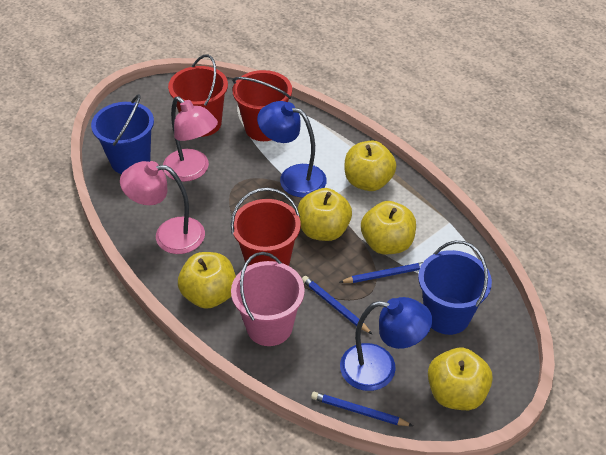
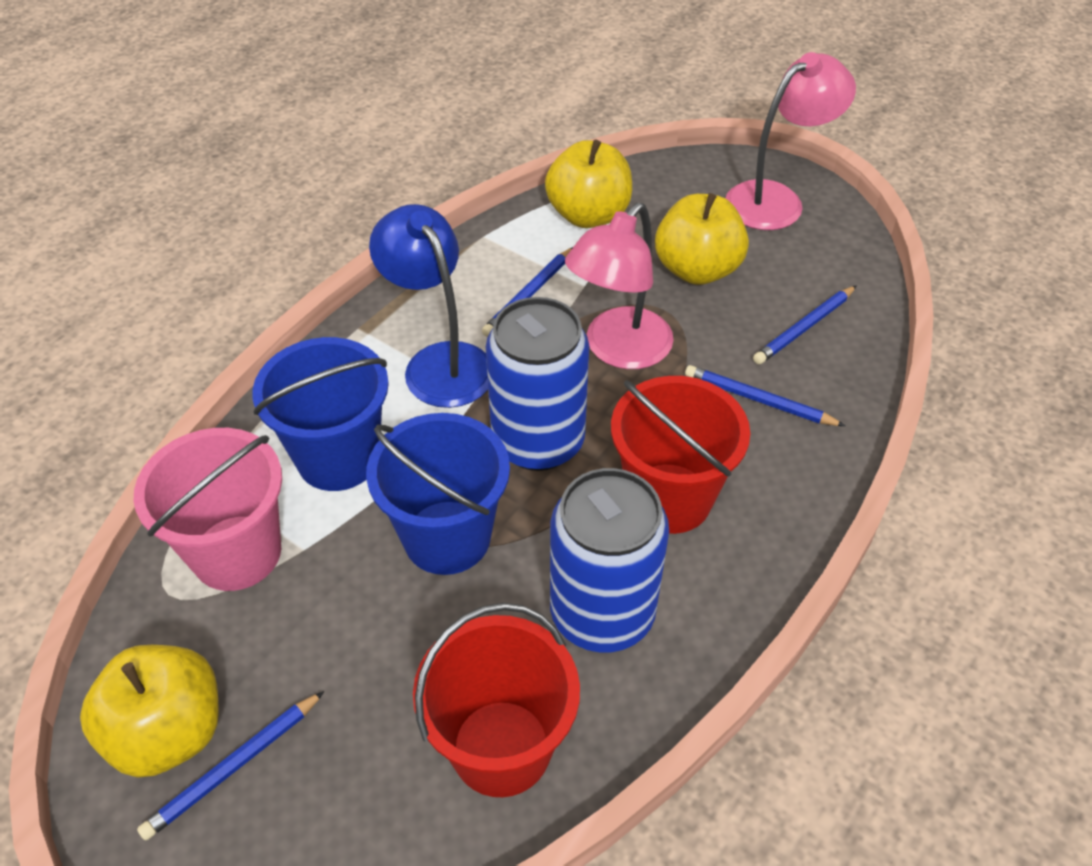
blue can: 0 -> 2
blue lamp: 2 -> 1
blue pencil: 3 -> 4
red bucket: 3 -> 2
yellow apple: 5 -> 3

